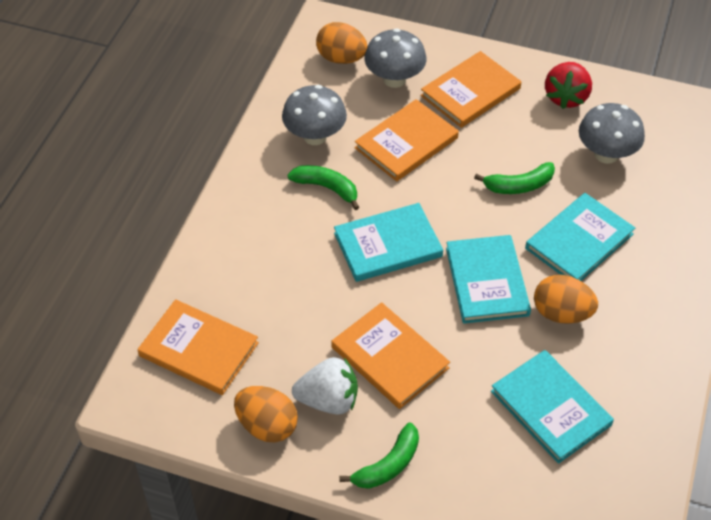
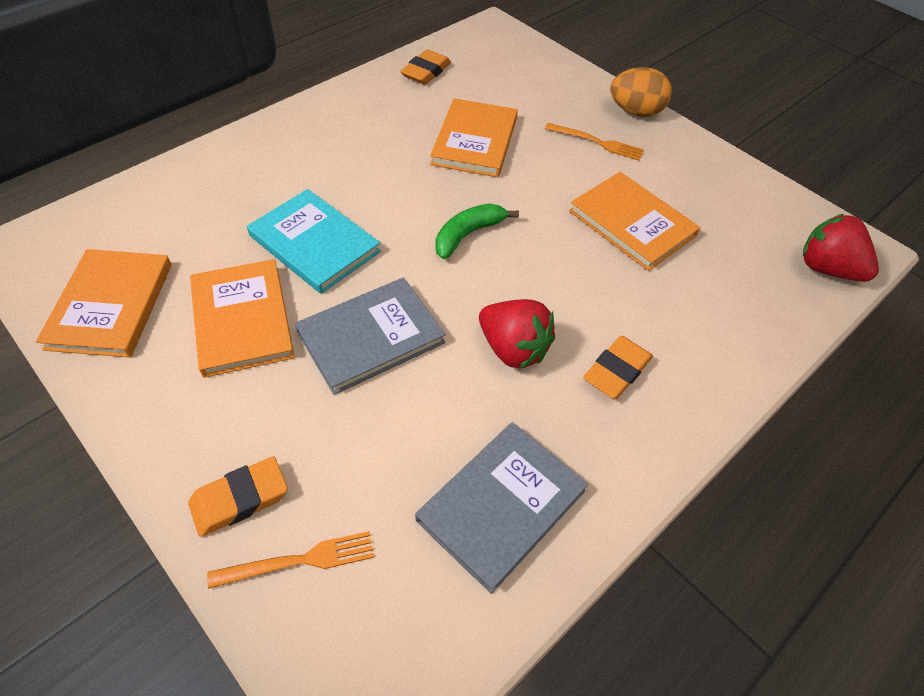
green banana: 3 -> 1
grey book: 0 -> 2
grey mushroom: 3 -> 0
orange egg: 3 -> 1
orange eraser: 0 -> 3
orange fork: 0 -> 2
red strawberry: 1 -> 2
turquoise book: 4 -> 1
white strawberry: 1 -> 0

